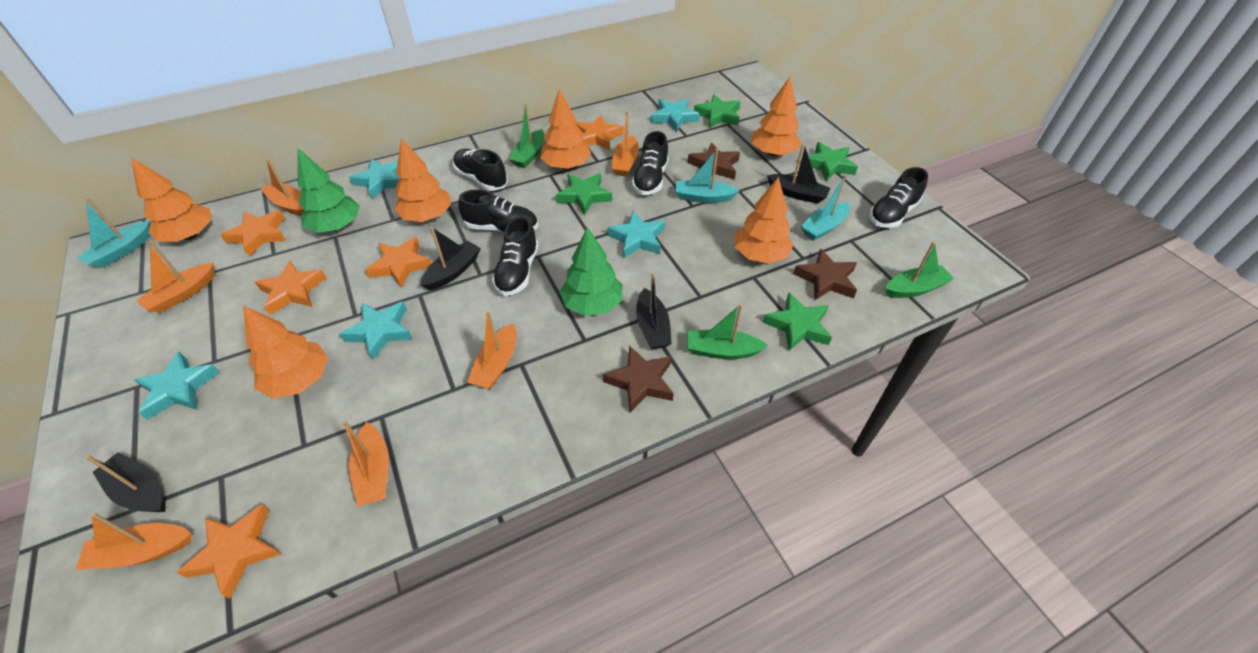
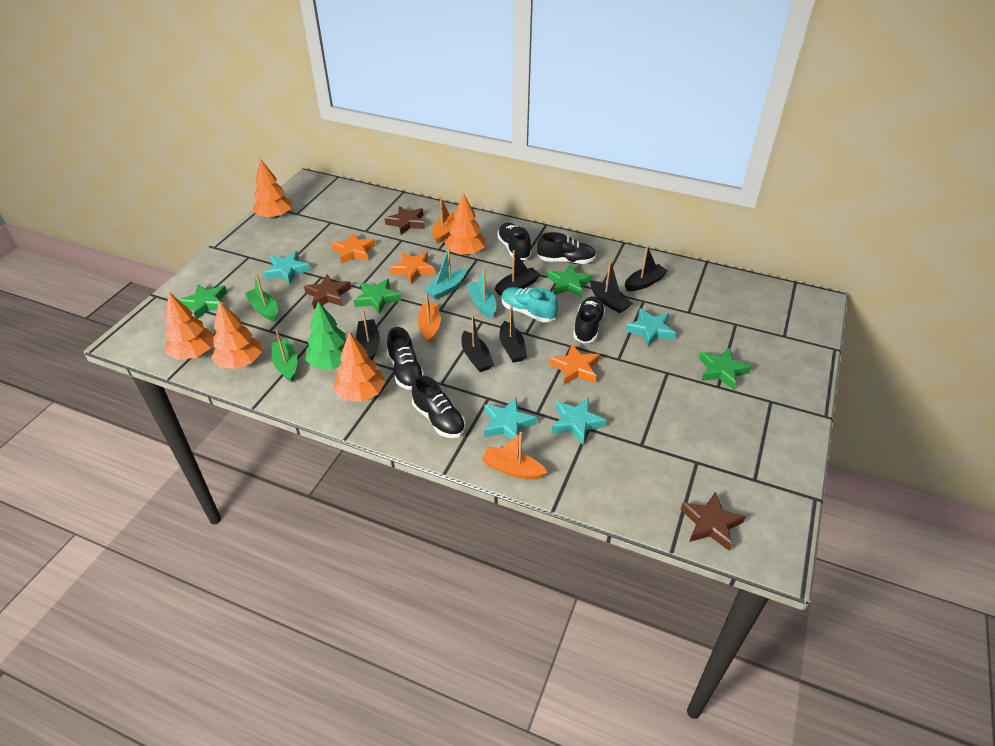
black boat: 4 -> 6
green boat: 3 -> 2
green tree: 2 -> 1
orange boat: 6 -> 3
orange star: 5 -> 3
orange tree: 6 -> 5
turquoise boat: 3 -> 2
turquoise shoe: 0 -> 1
turquoise star: 5 -> 4

